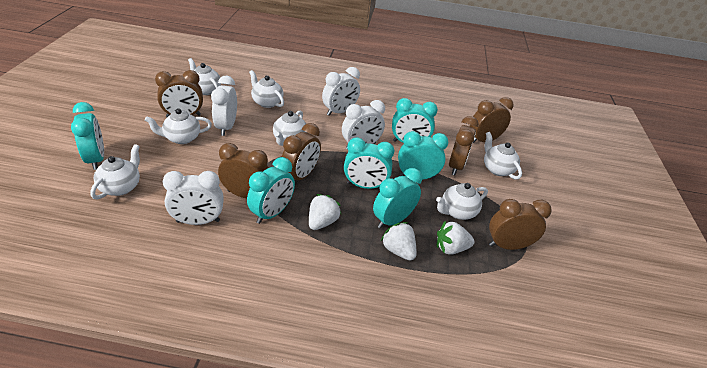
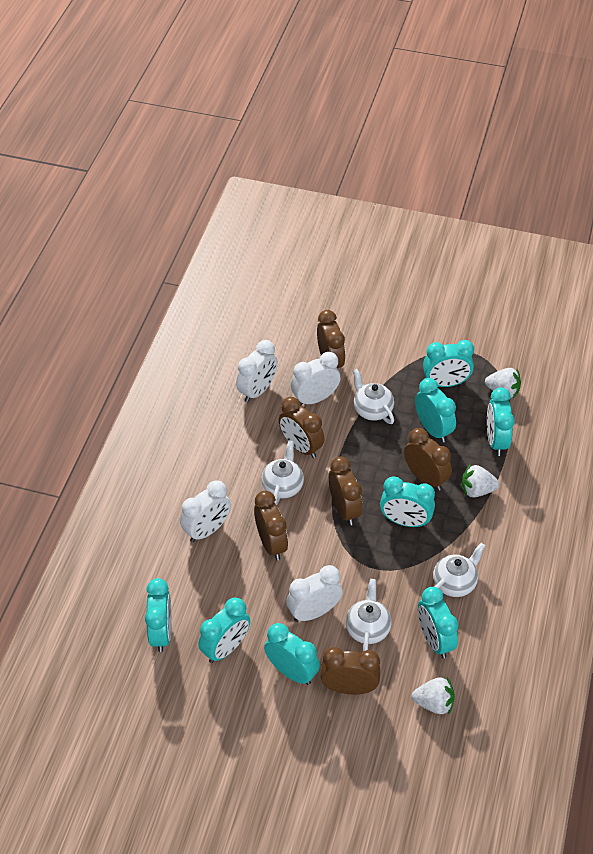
turquoise clock: 6 -> 8
white teapot: 7 -> 4

